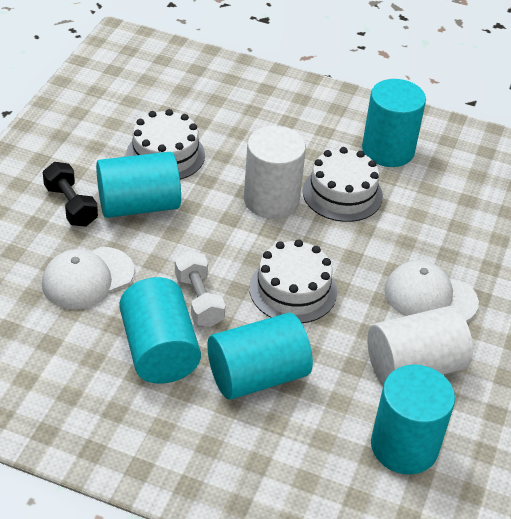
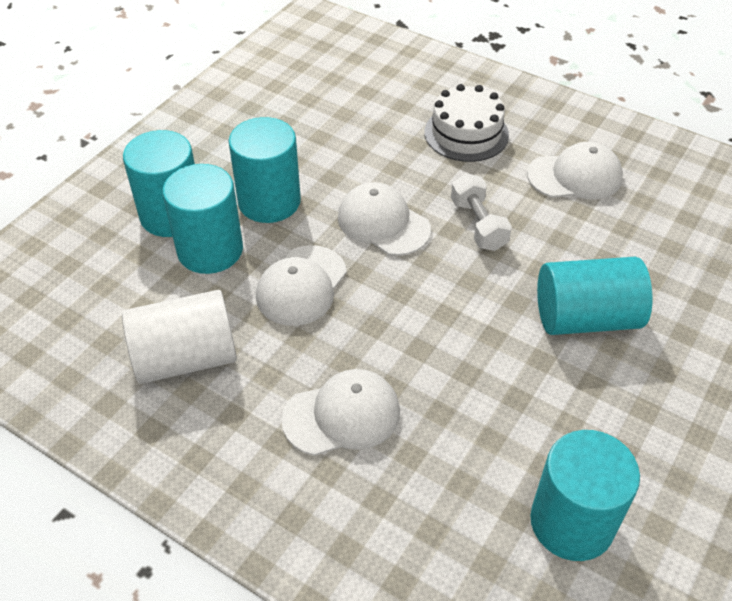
black dumbbell: 1 -> 0
white cake: 3 -> 1
white cap: 2 -> 4
white cylinder: 2 -> 1

